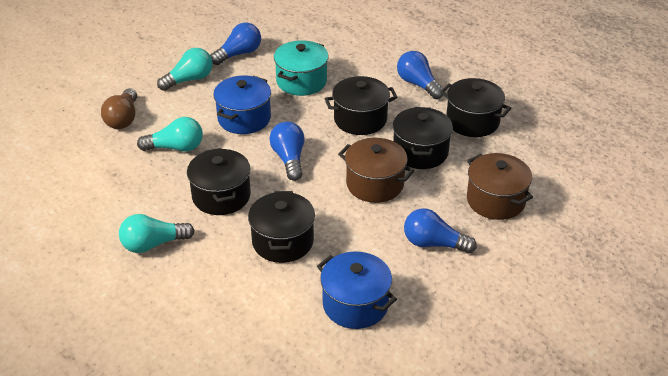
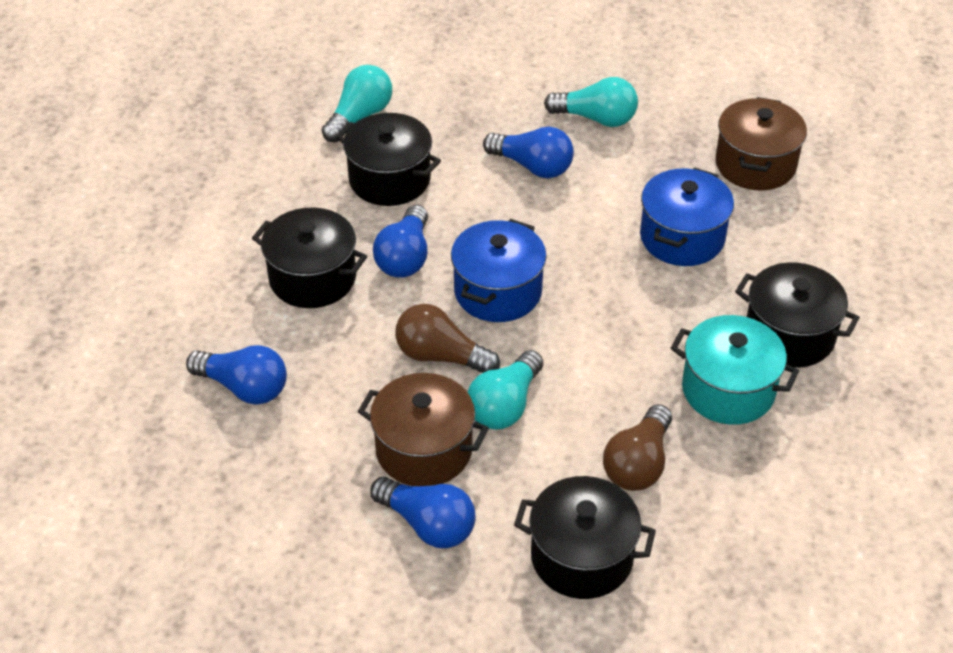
black pot: 5 -> 4
brown light bulb: 1 -> 2

